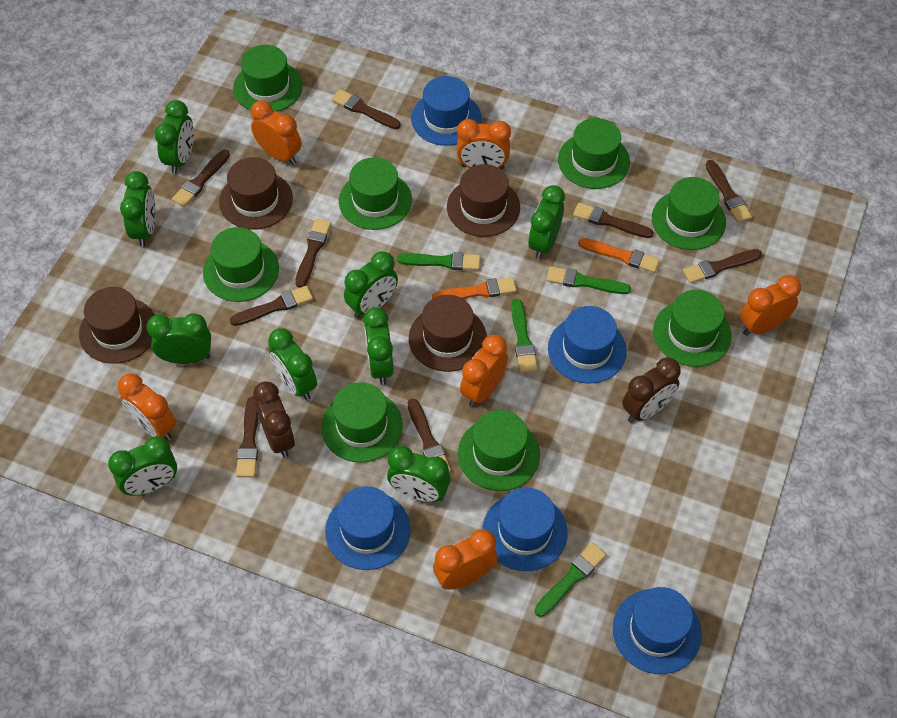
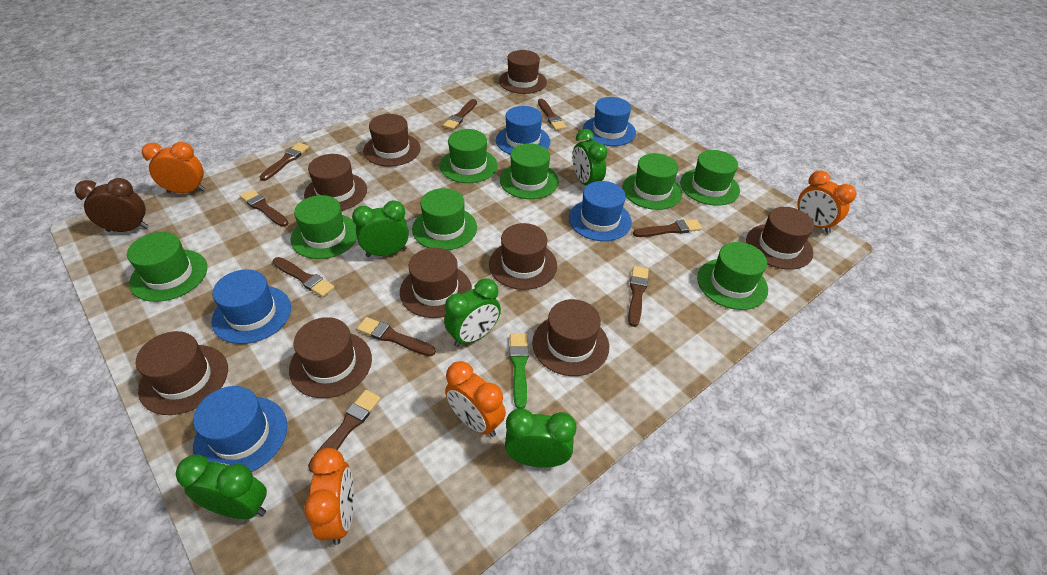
brown clock: 2 -> 1
brown hat: 4 -> 9
green brush: 4 -> 1
green clock: 9 -> 5
orange brush: 2 -> 0
orange clock: 6 -> 4

